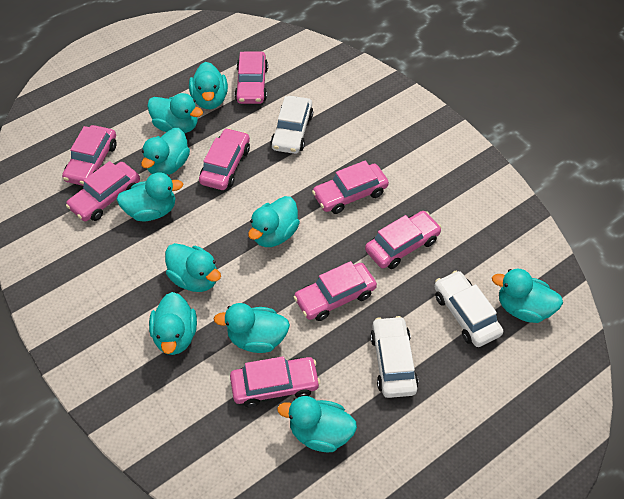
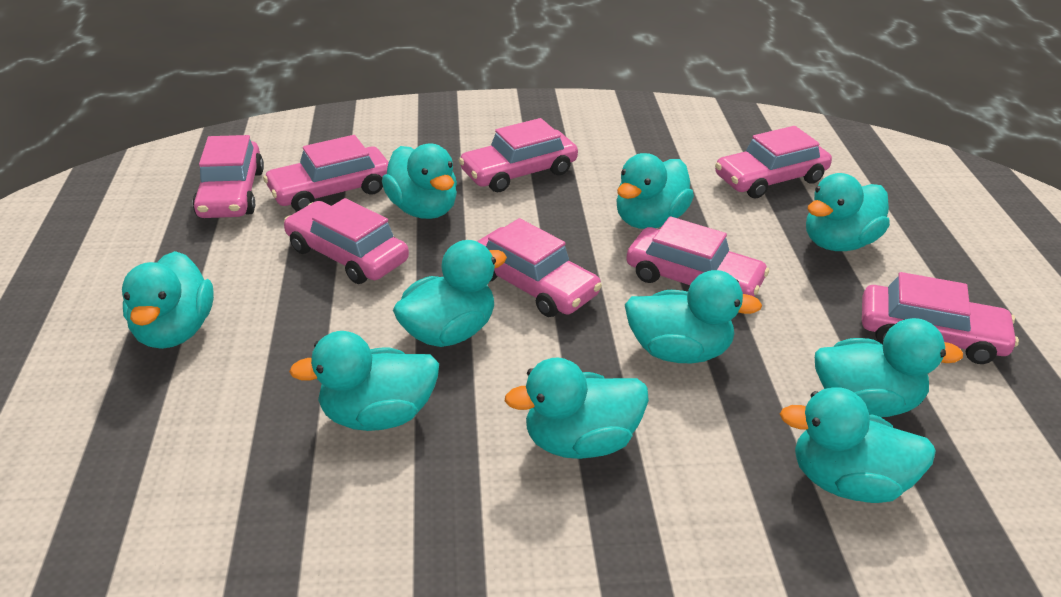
white car: 3 -> 0

